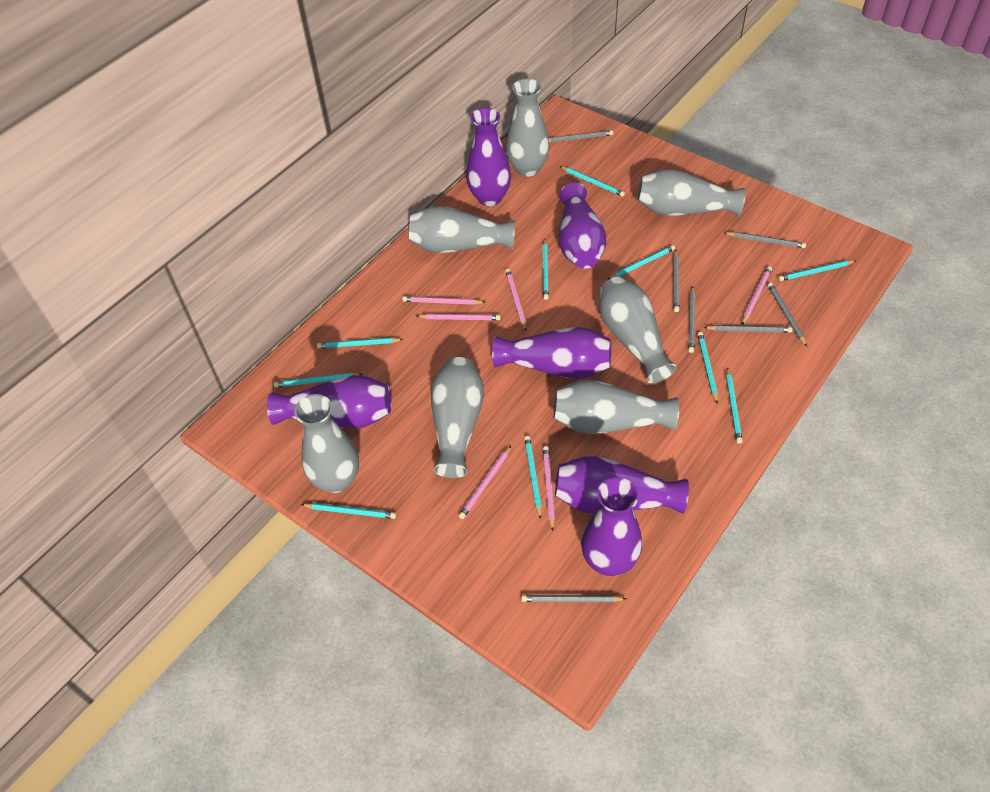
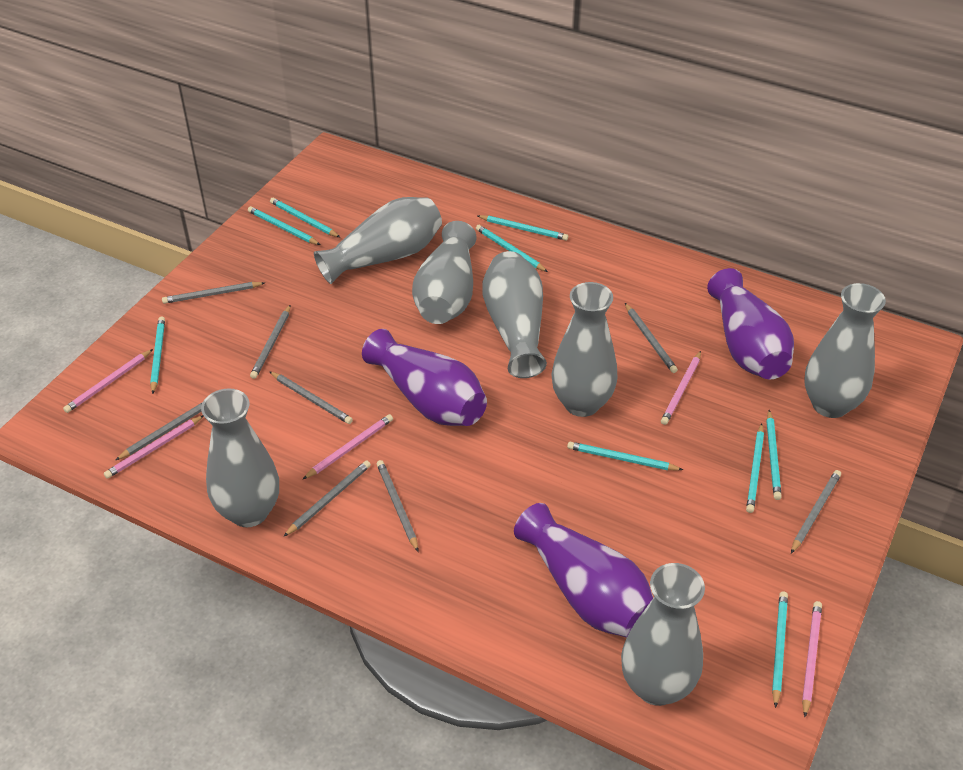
grey pencil: 7 -> 8
pink pencil: 6 -> 5
purple vase: 6 -> 3
turquoise pencil: 10 -> 9

